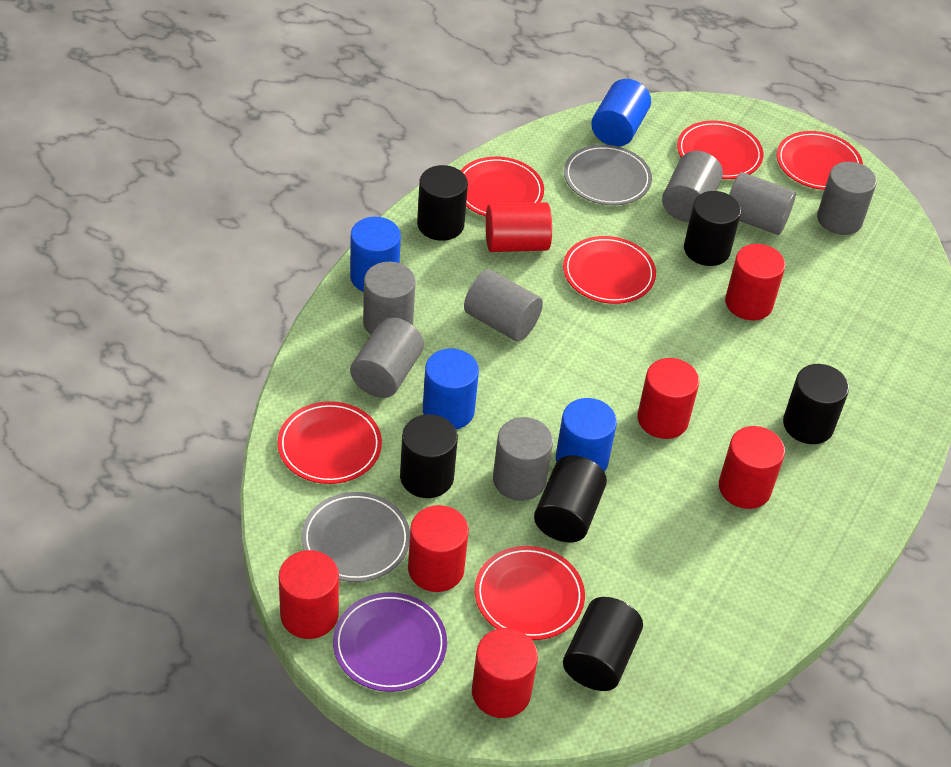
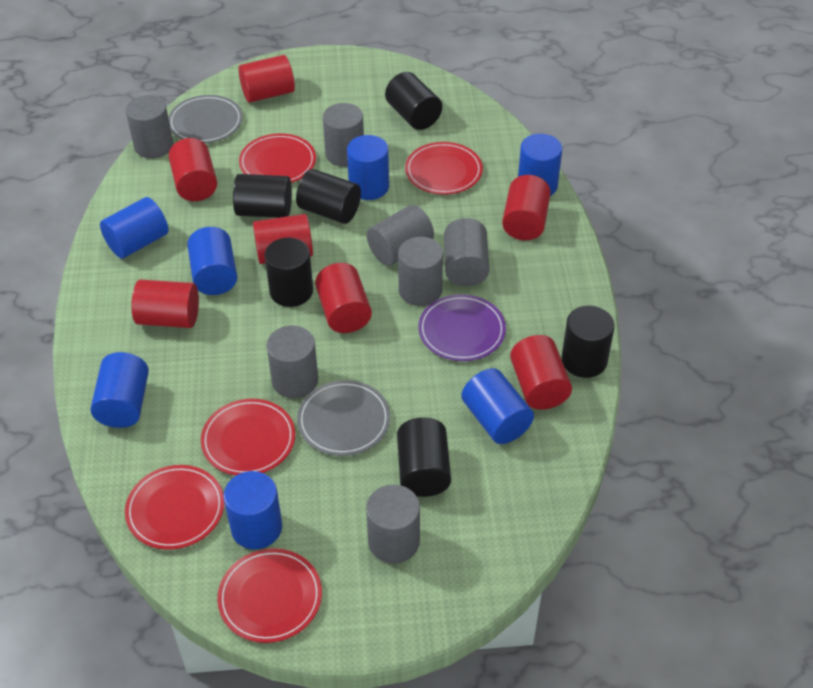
blue cylinder: 4 -> 7
red plate: 6 -> 5

